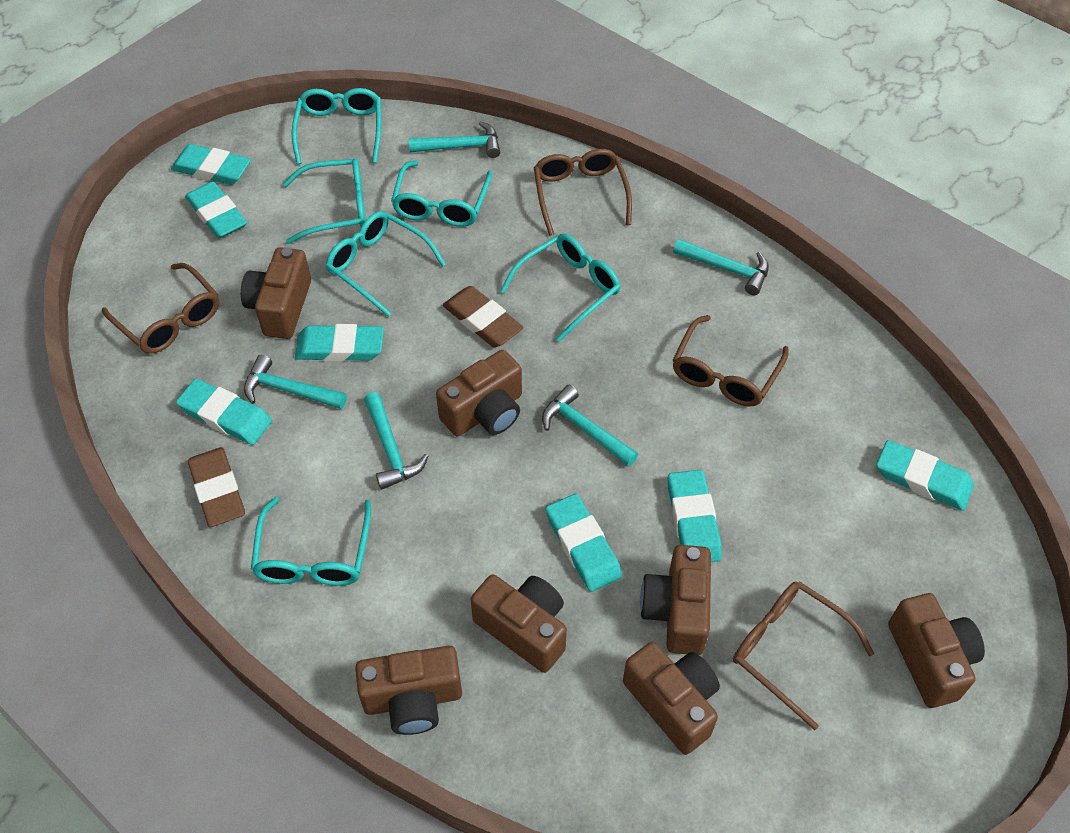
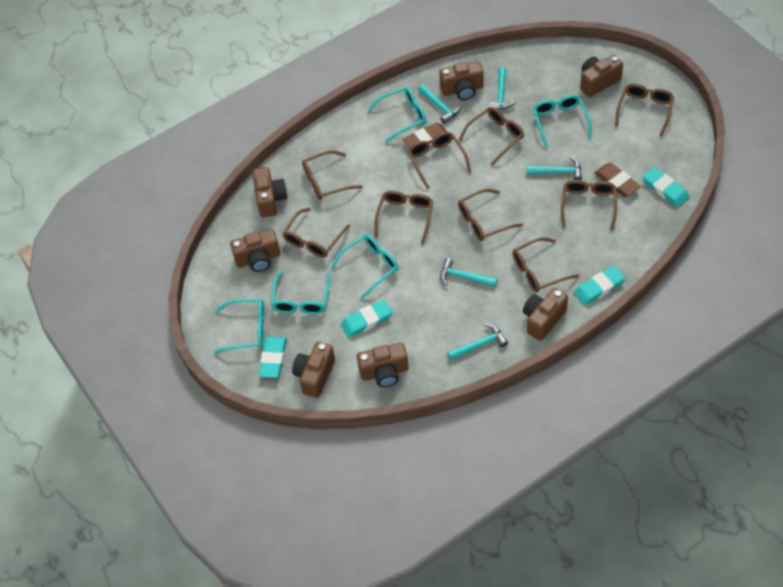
brown glasses: 4 -> 9
turquoise eraser: 7 -> 4
turquoise glasses: 6 -> 5

